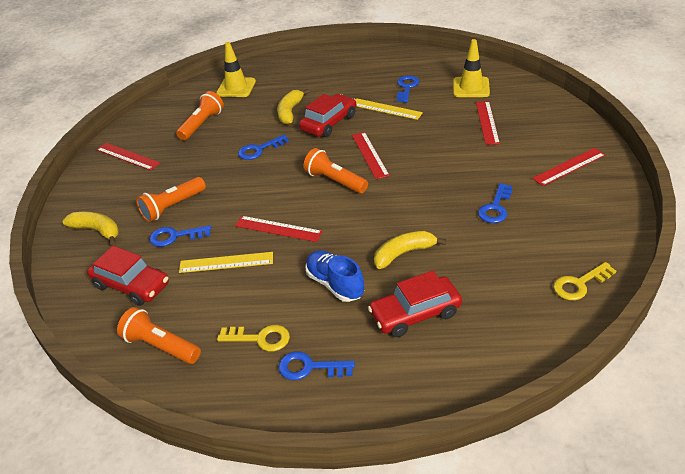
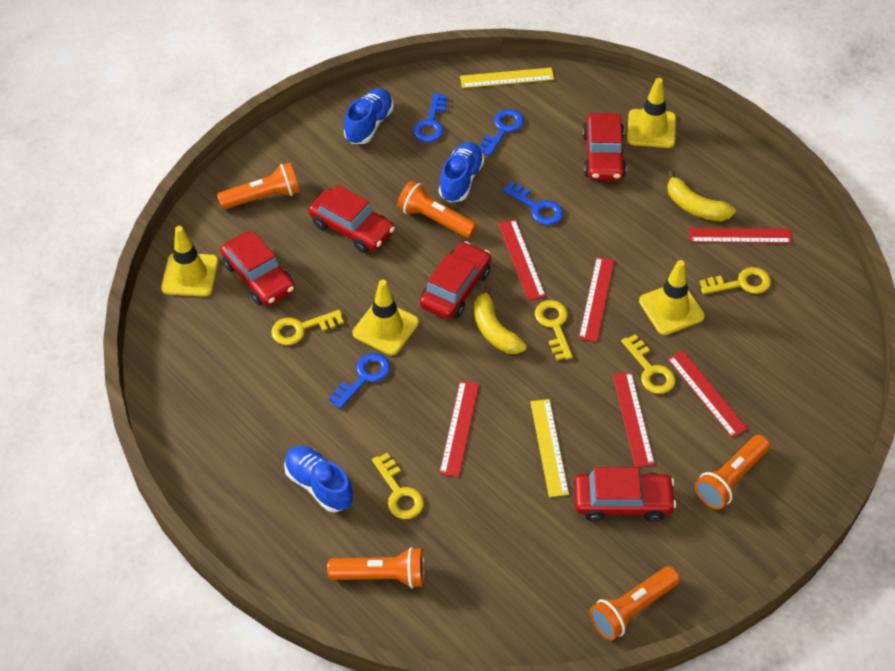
blue key: 5 -> 4
blue shoe: 1 -> 3
orange flashlight: 4 -> 5
red car: 3 -> 5
red ruler: 5 -> 6
yellow banana: 3 -> 2
yellow key: 2 -> 5
yellow traffic cone: 2 -> 4

